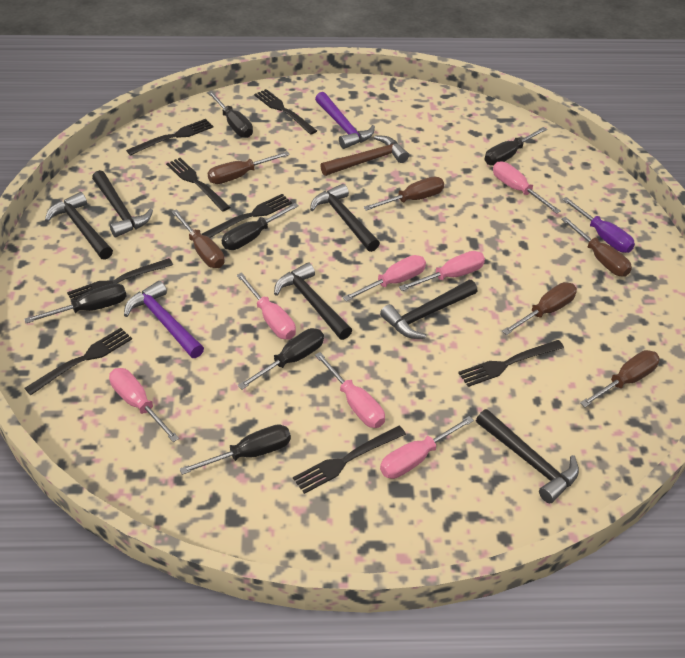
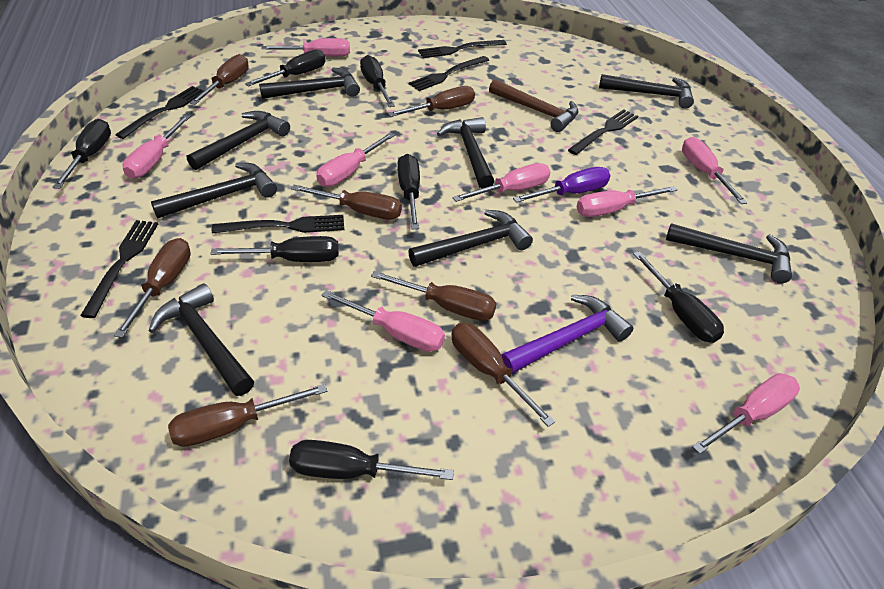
black fork: 8 -> 6
black hammer: 6 -> 8
black screwdriver: 6 -> 7
brown screwdriver: 6 -> 7
pink screwdriver: 7 -> 8
purple hammer: 2 -> 1

